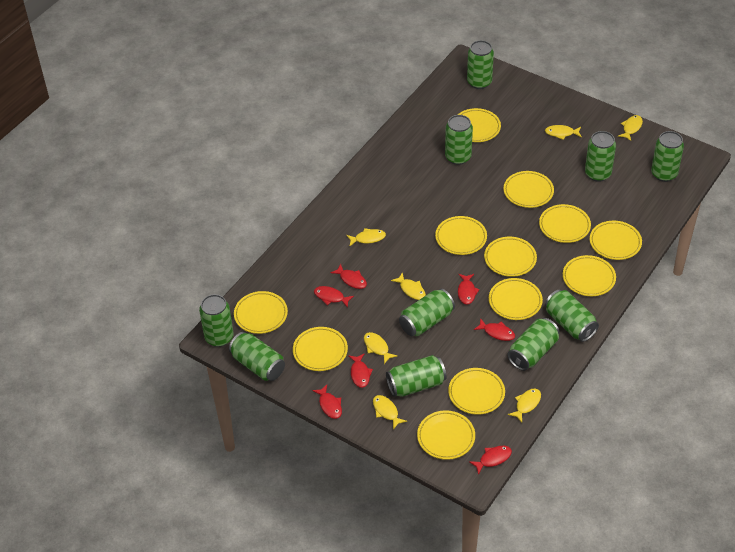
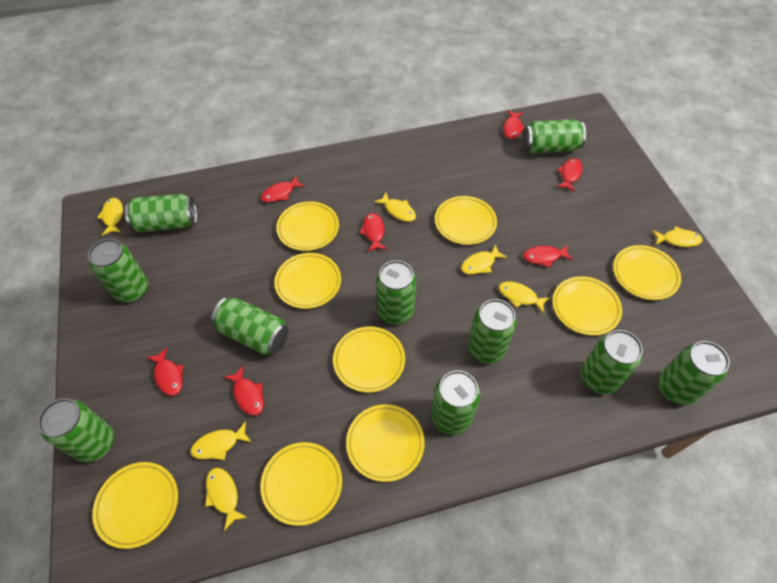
yellow plate: 12 -> 9

